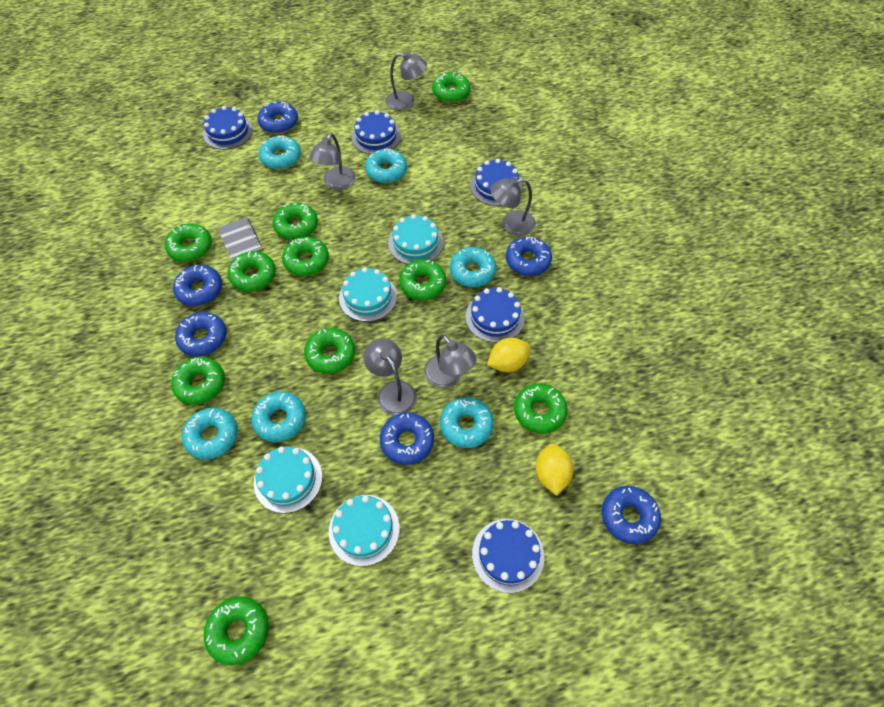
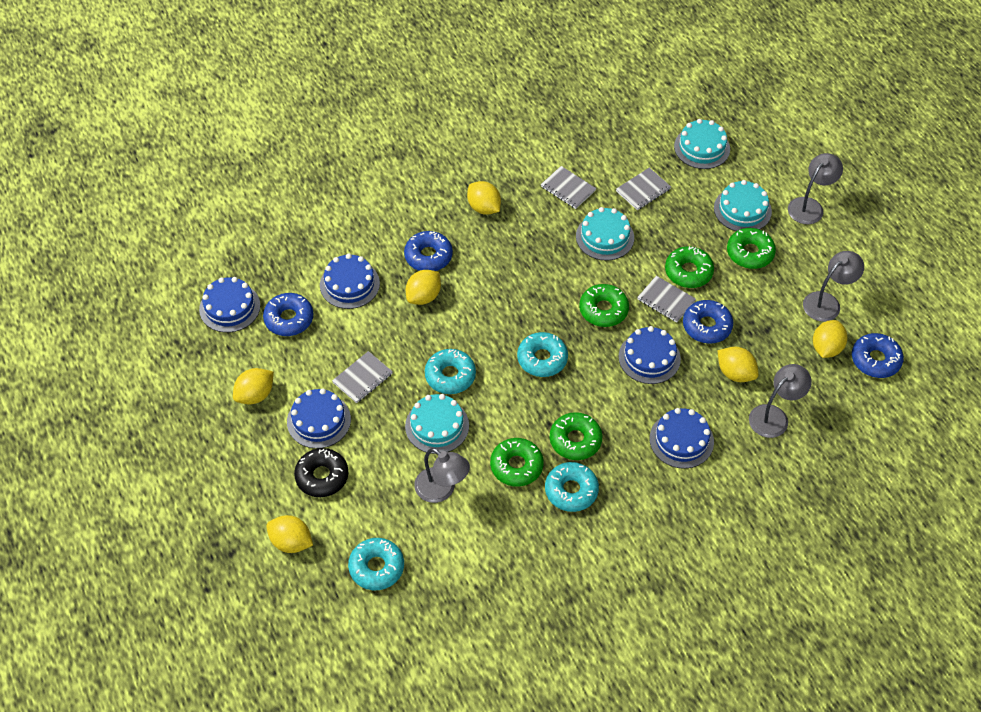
black donut: 0 -> 1
blue donut: 6 -> 4
green donut: 10 -> 5
grey lamp: 5 -> 4
grey notebook: 1 -> 4
turquoise donut: 6 -> 4
yellow lemon: 2 -> 6

